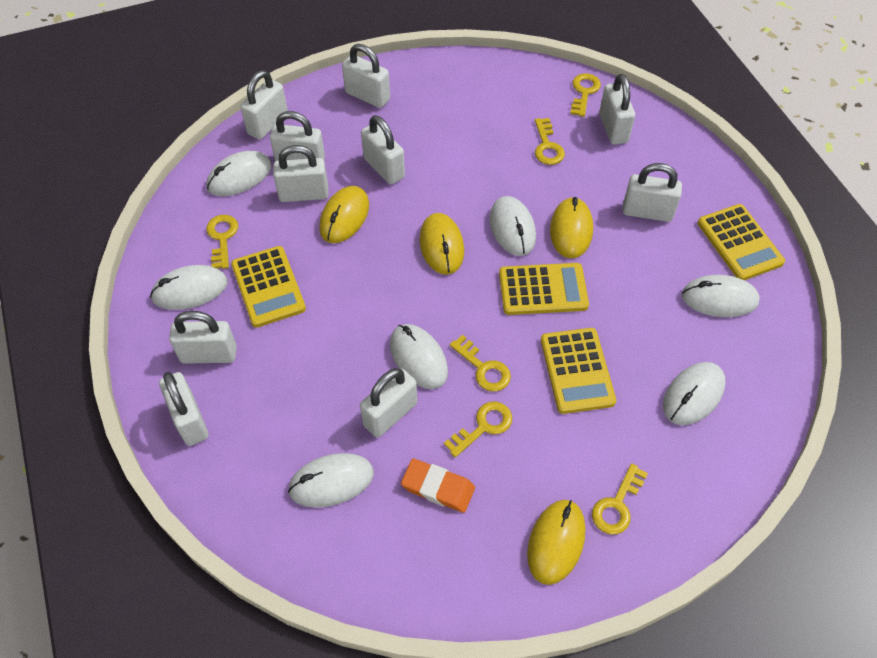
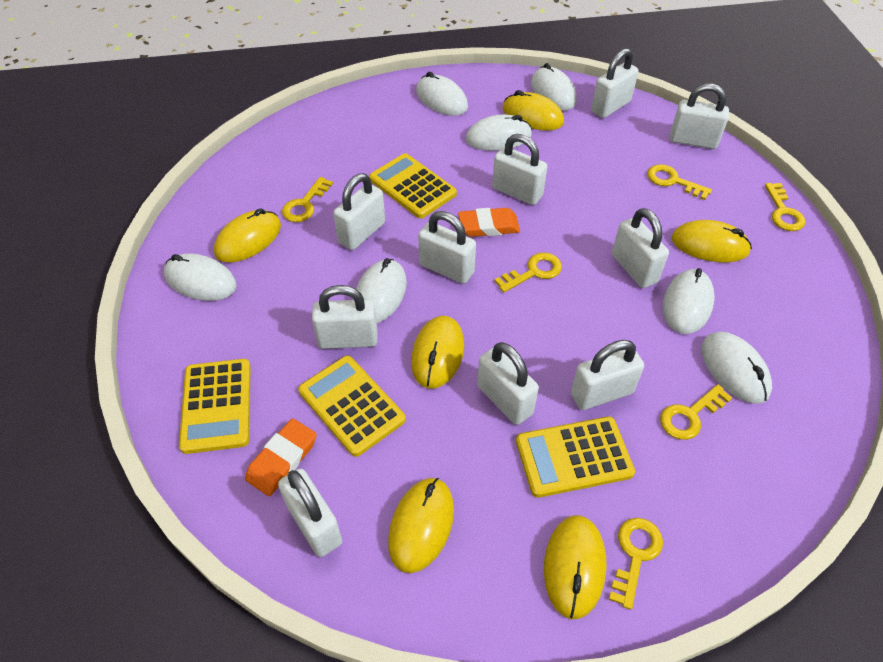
orange eraser: 1 -> 2
yellow mouse: 4 -> 6

